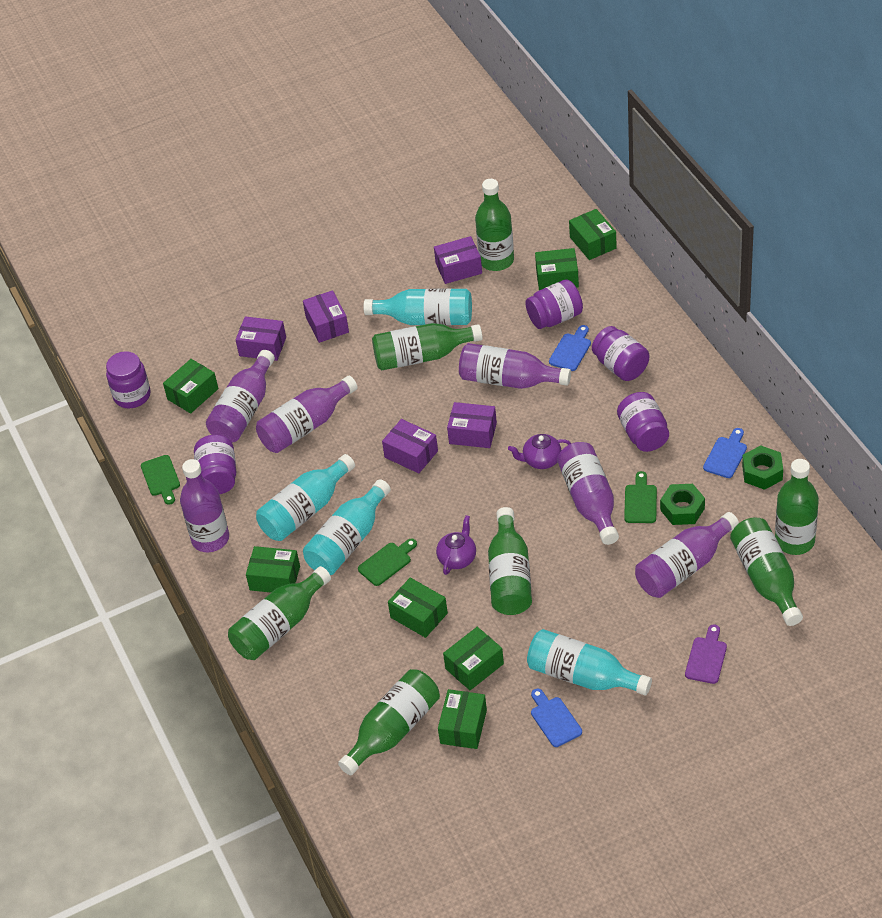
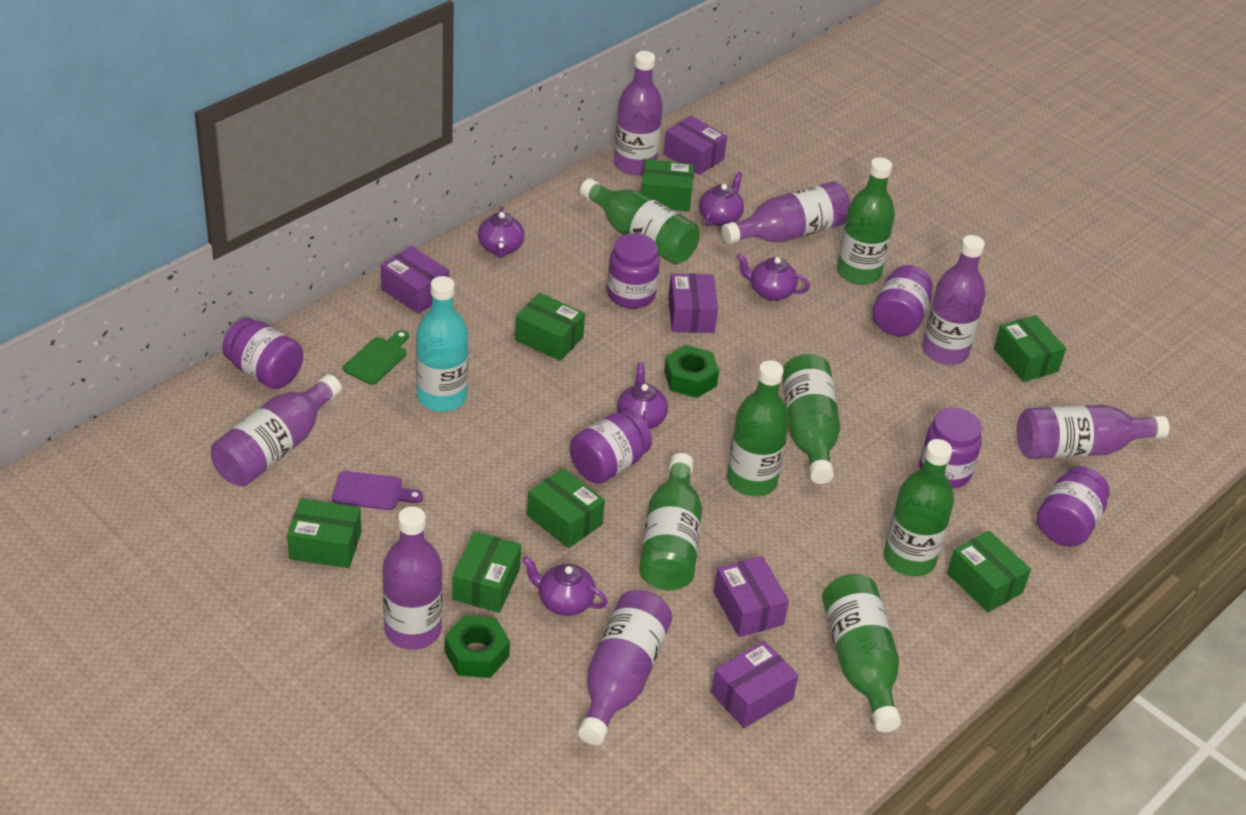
blue cutting board: 3 -> 0
green cutting board: 3 -> 1
purple bottle: 6 -> 7
purple jar: 5 -> 6
purple teapot: 2 -> 5
turquoise bottle: 4 -> 1

